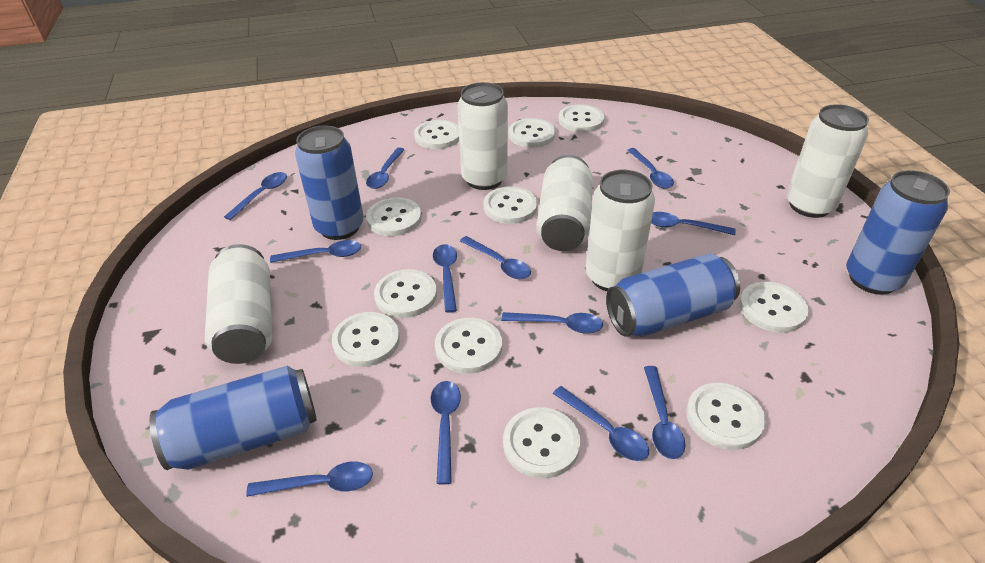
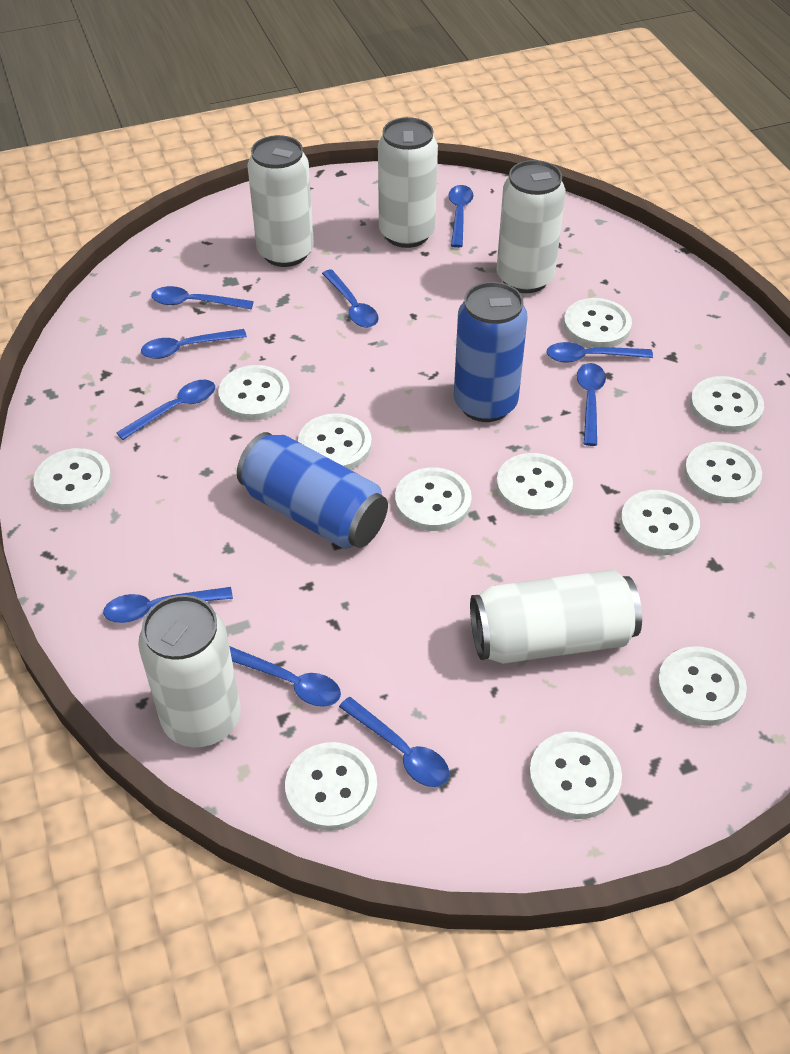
blue can: 4 -> 2
blue spoon: 12 -> 10
white button: 11 -> 12

